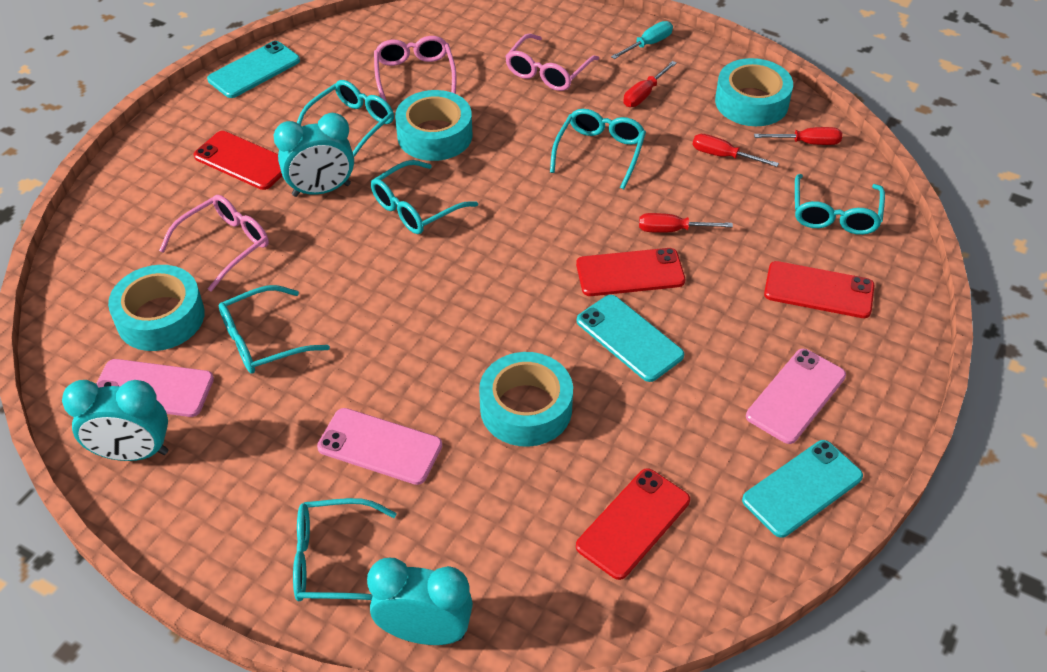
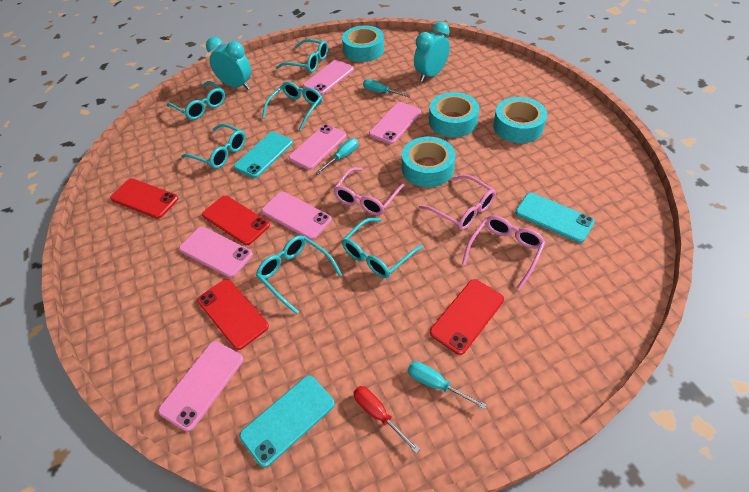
pink phone: 3 -> 6
red screwdriver: 4 -> 1
turquoise clock: 3 -> 2
turquoise screwdriver: 1 -> 3

